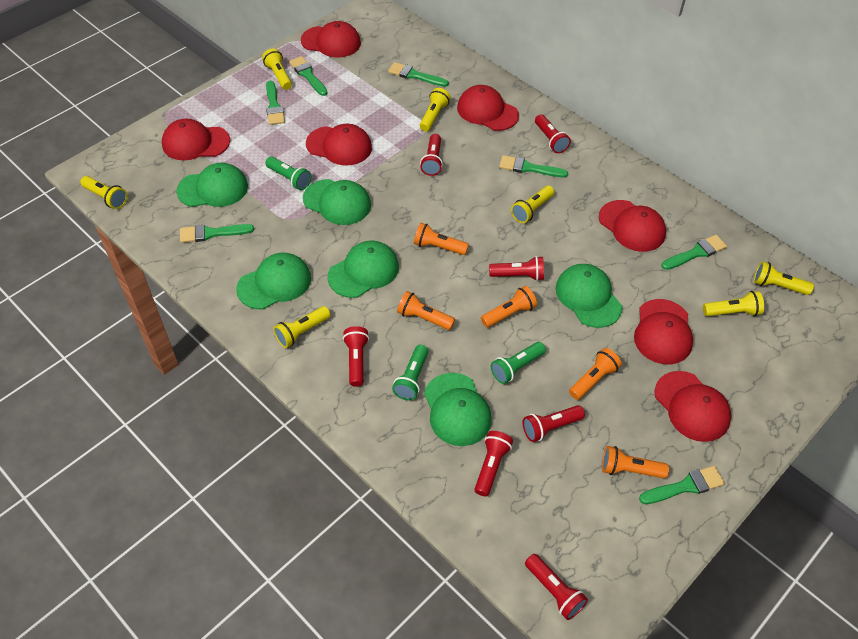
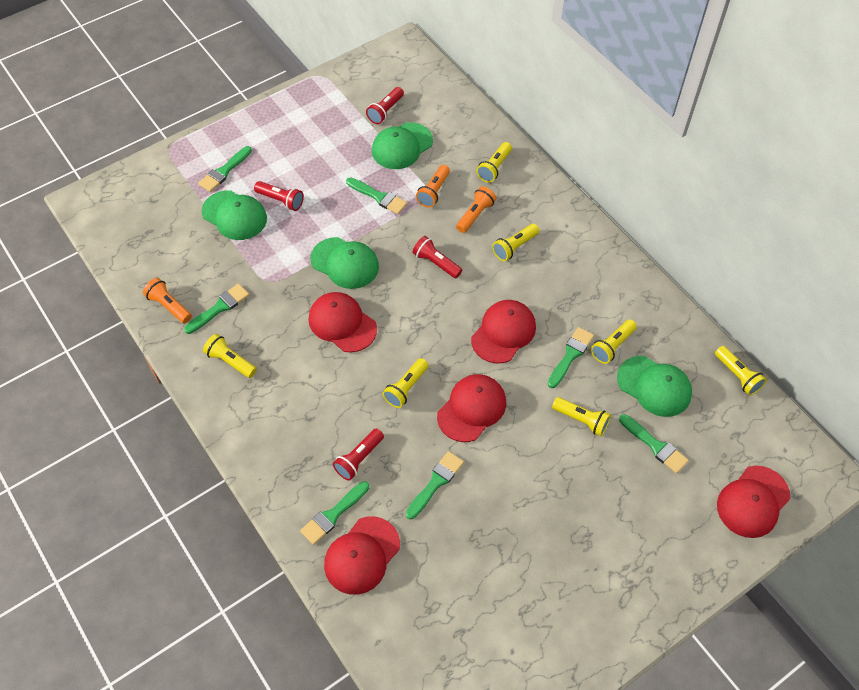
green cap: 6 -> 4
green flashlight: 3 -> 0
orange flashlight: 5 -> 3
red cap: 7 -> 5
red flashlight: 7 -> 4

